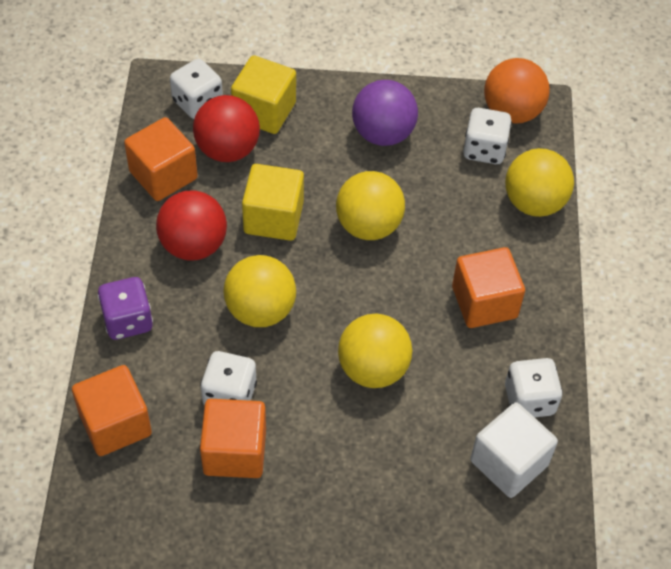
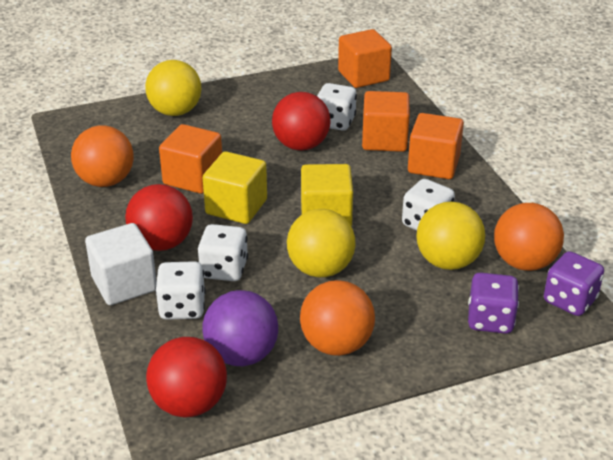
orange ball: 1 -> 3
purple dice: 1 -> 2
red ball: 2 -> 3
yellow ball: 4 -> 3

